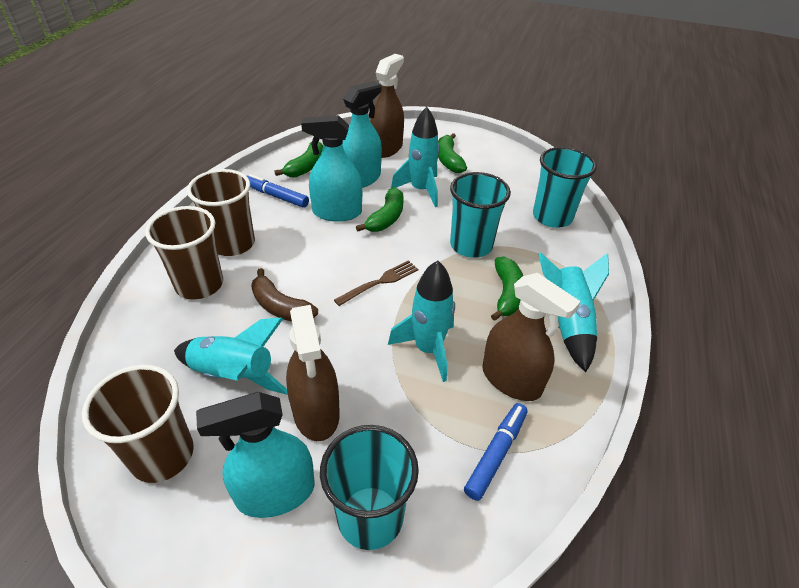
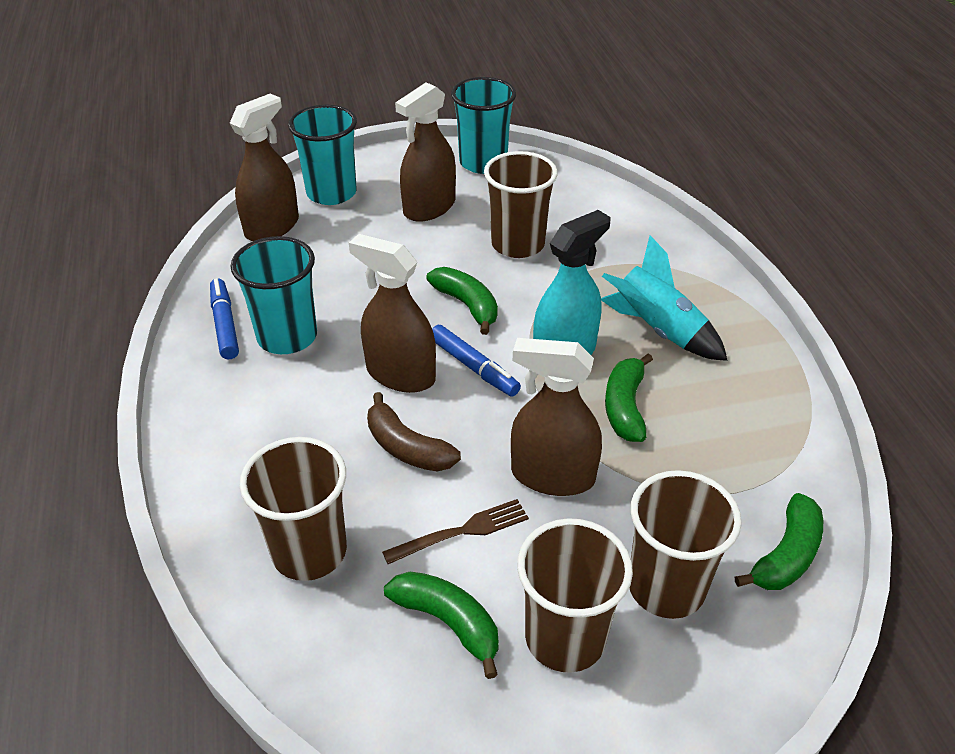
brown cup: 3 -> 4
brown spray bottle: 3 -> 4
turquoise rocket: 4 -> 1
turquoise spray bottle: 3 -> 1

